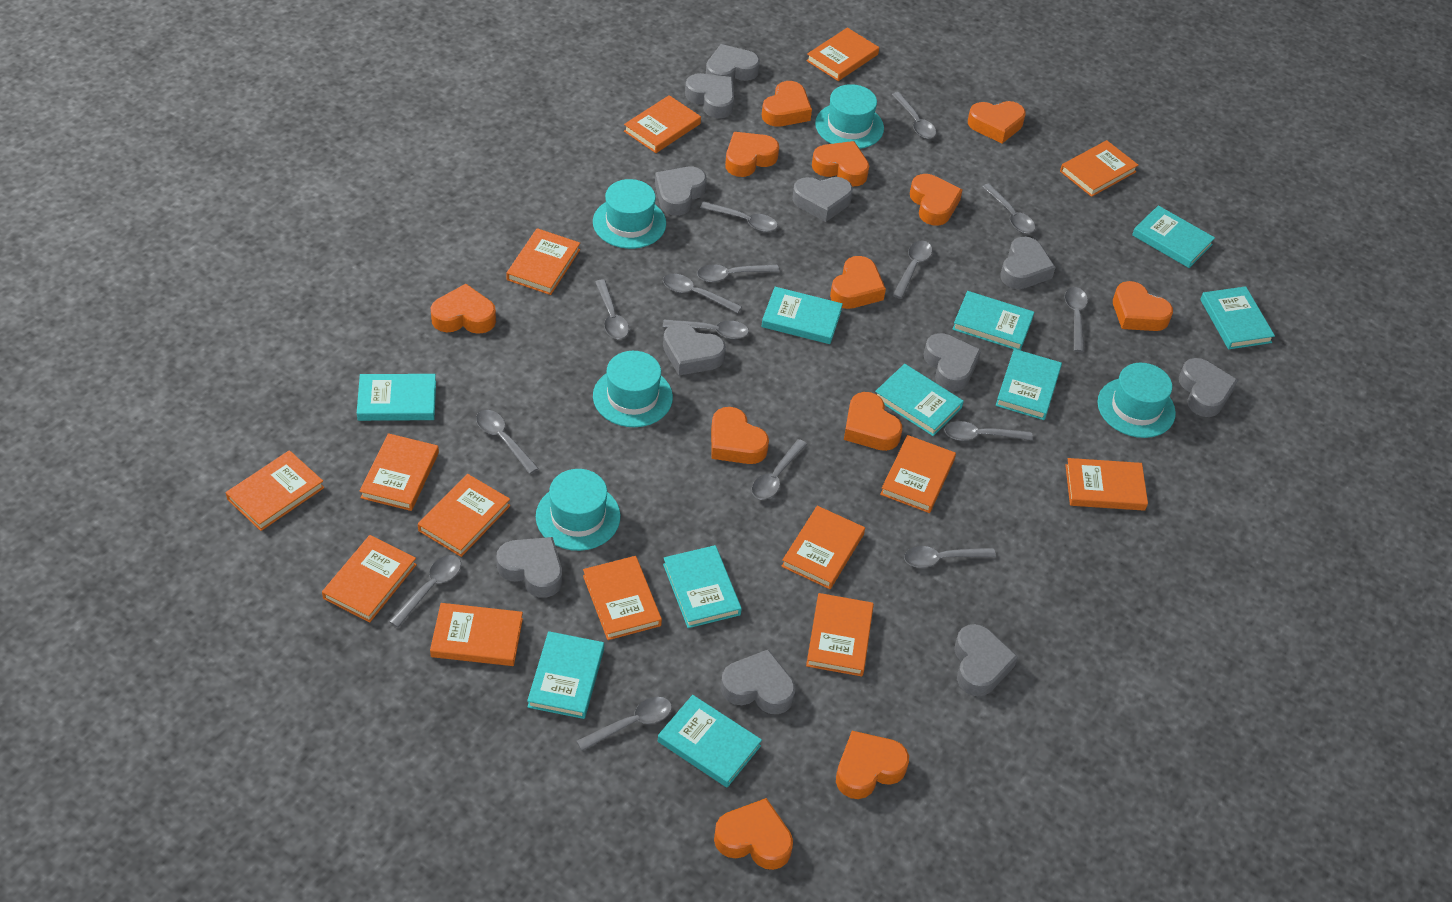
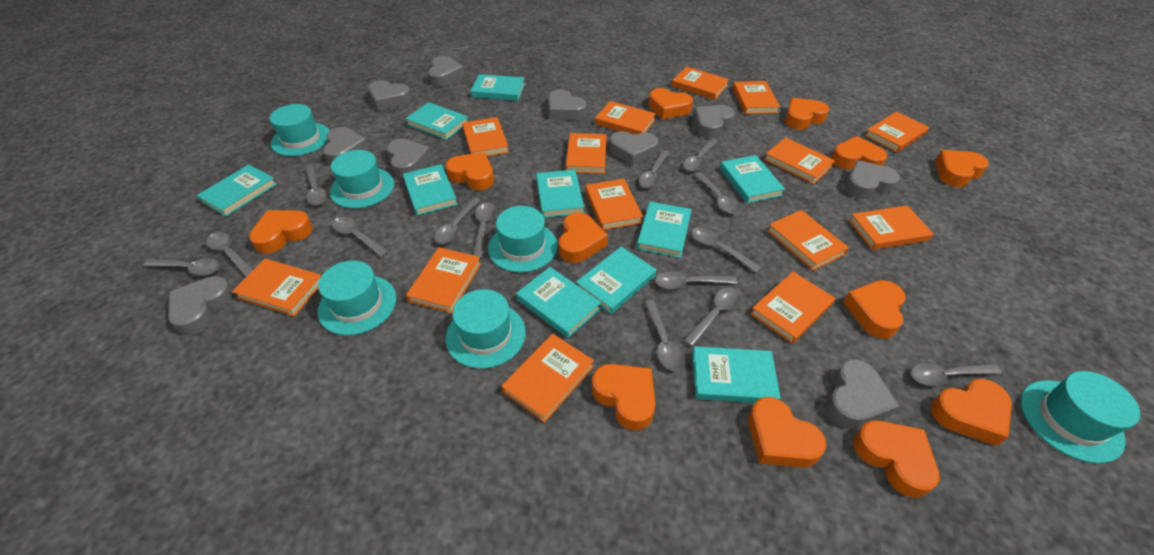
grey heart: 11 -> 10
grey spoon: 15 -> 14
turquoise hat: 5 -> 6

